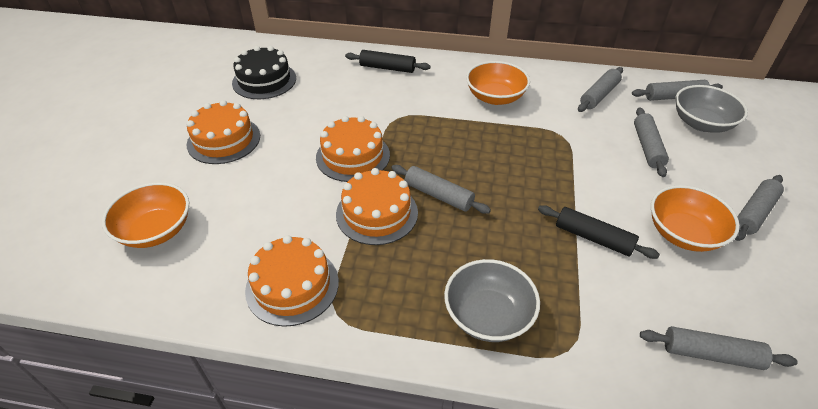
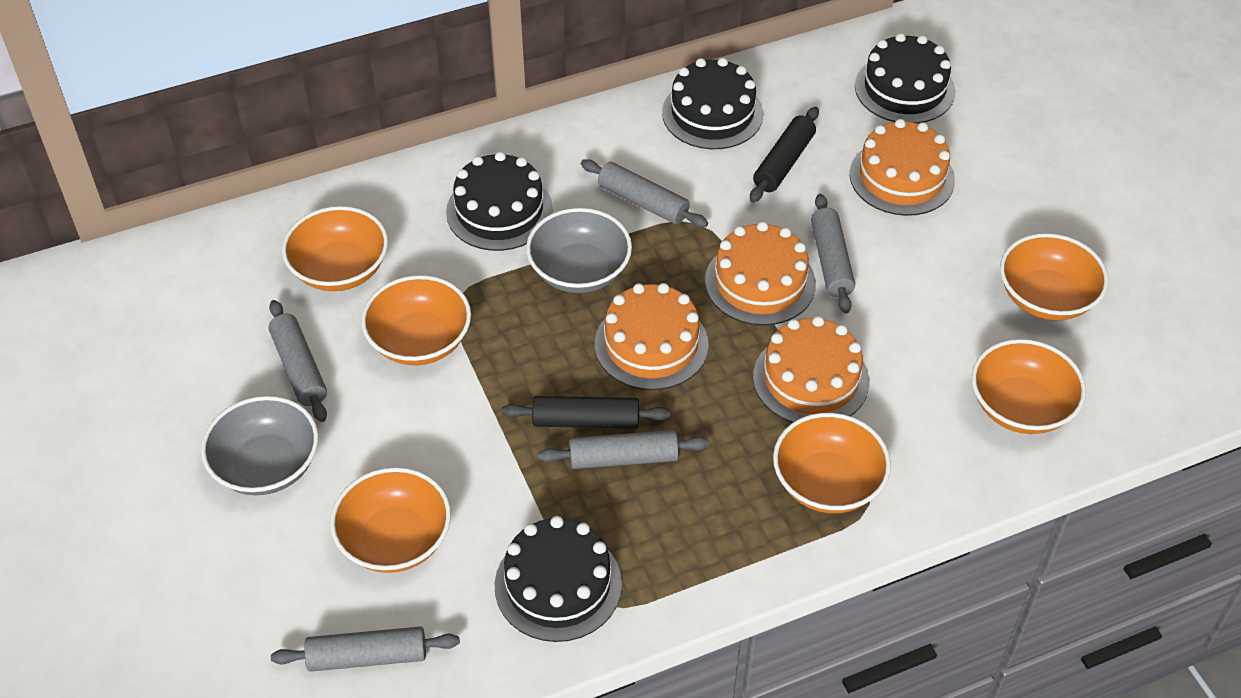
black cake: 1 -> 4
grey rolling pin: 6 -> 5
orange bowl: 3 -> 6

